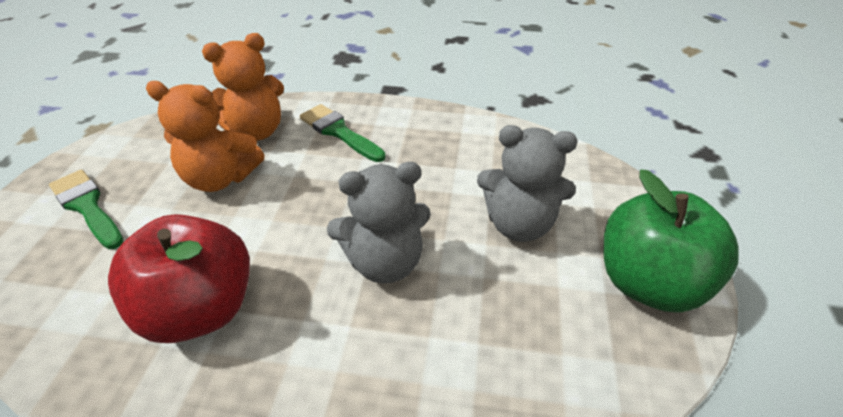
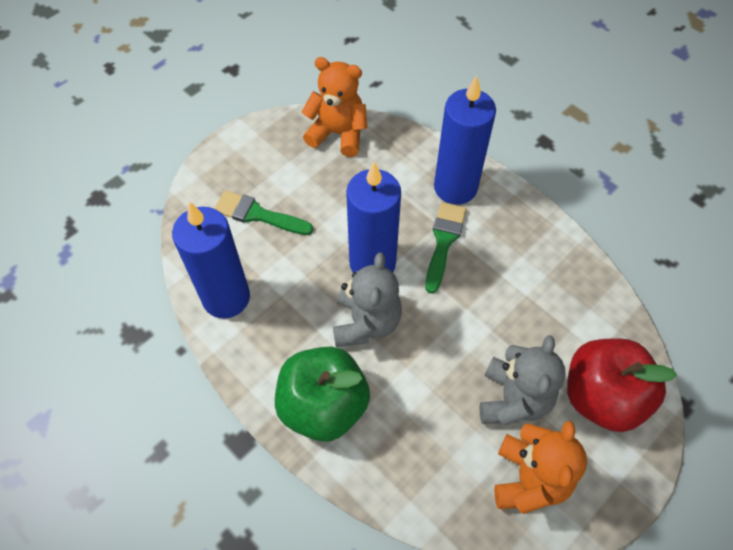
blue candle: 0 -> 3

